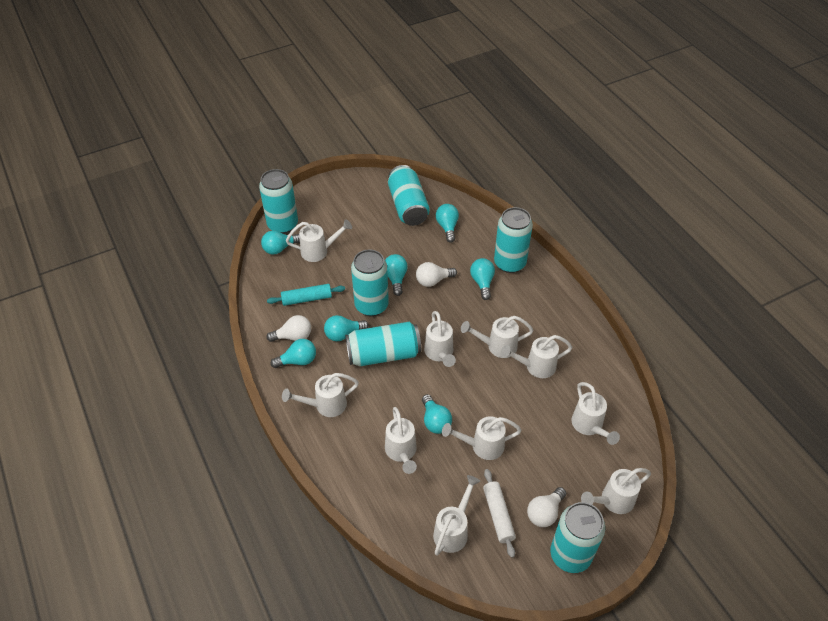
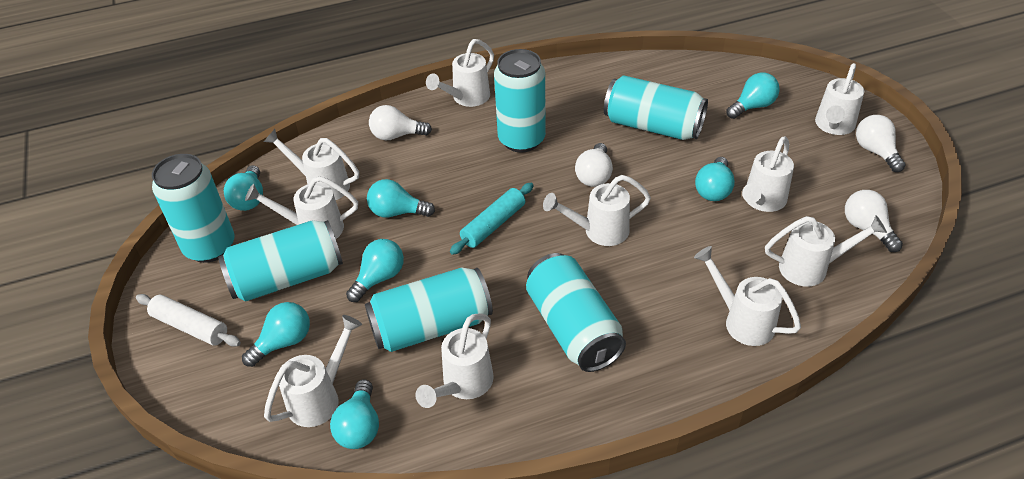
white light bulb: 3 -> 4

